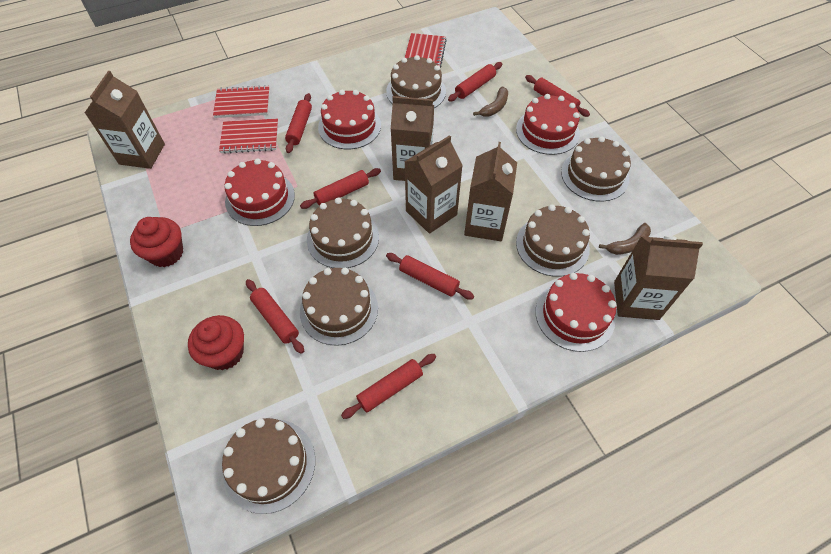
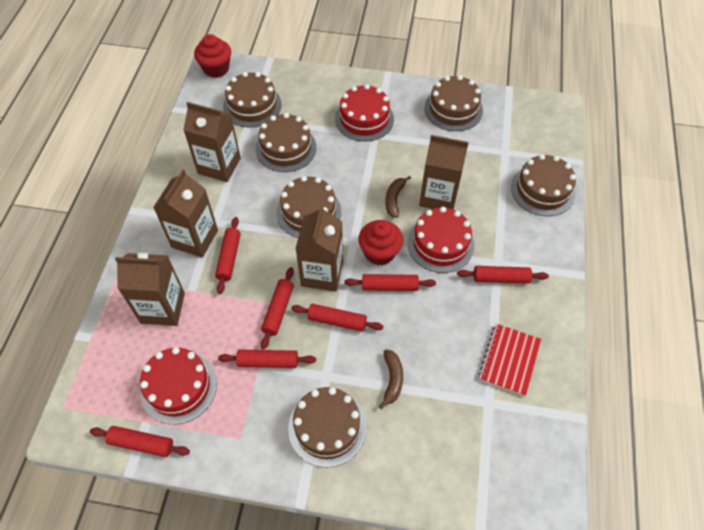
red cake: 4 -> 3
red notebook: 3 -> 1

